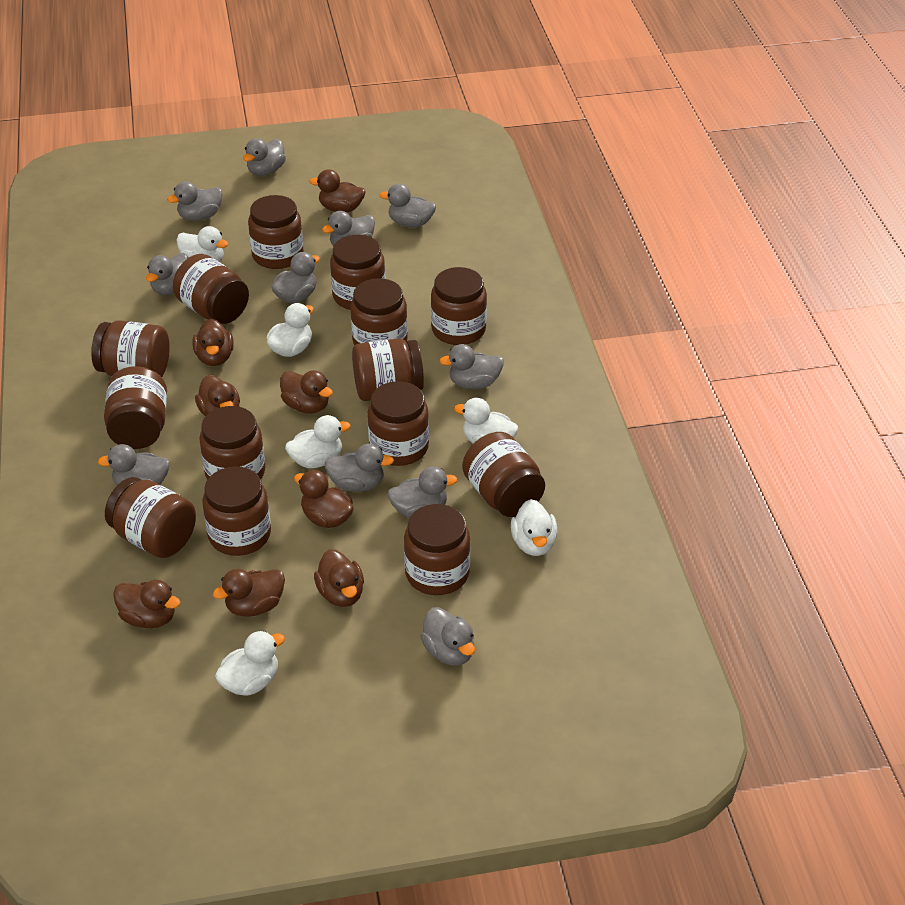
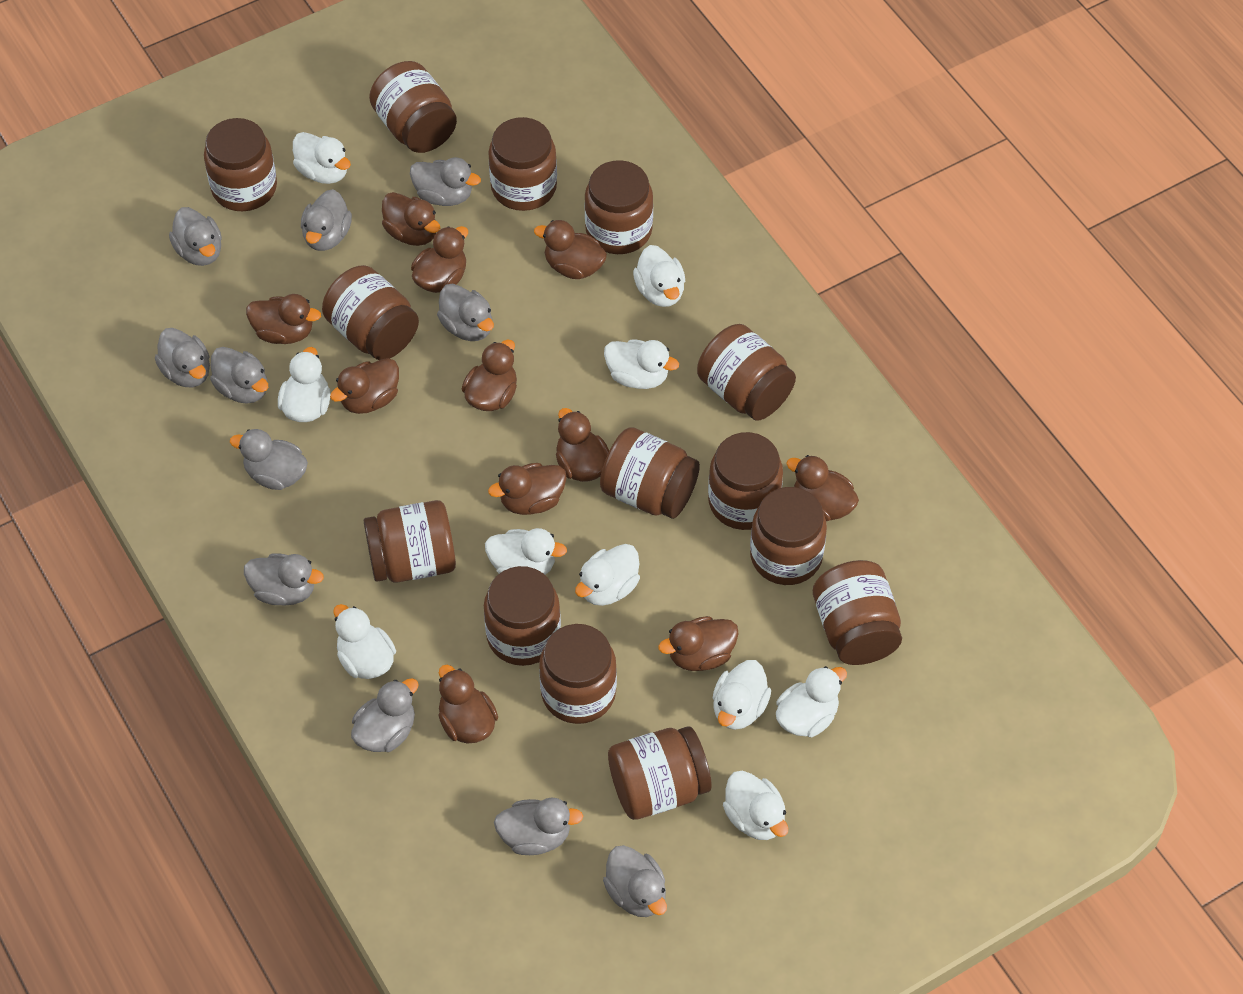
brown duck: 8 -> 11
white duck: 6 -> 10

